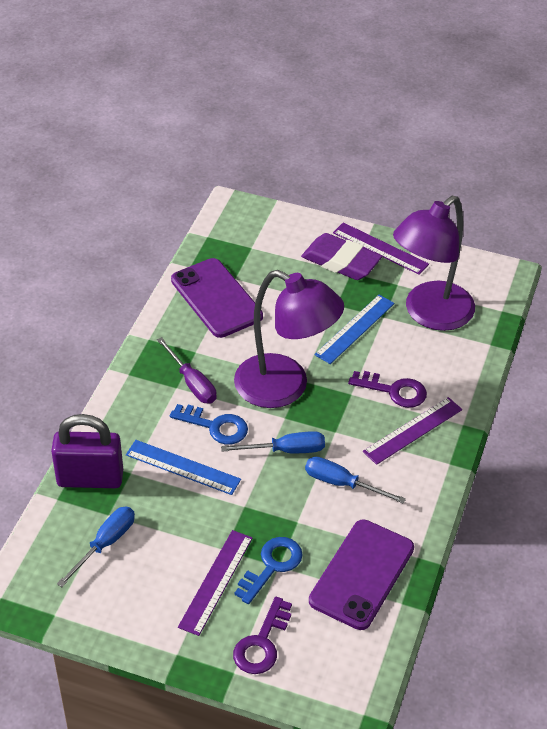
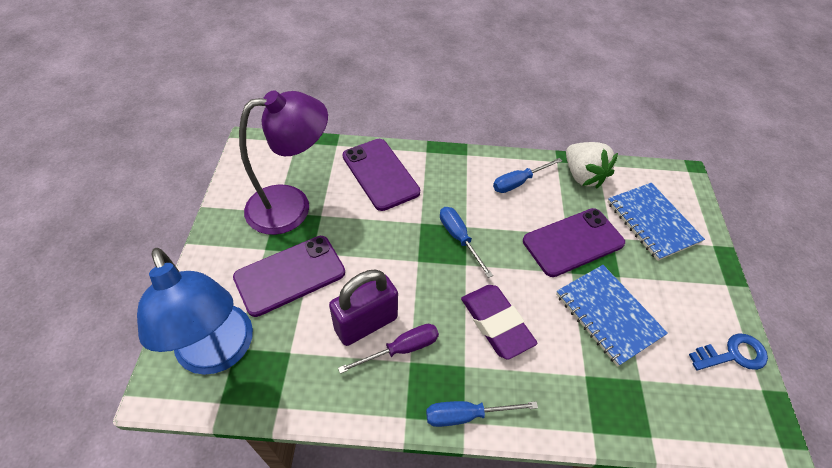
blue key: 2 -> 1
blue lamp: 0 -> 1
blue notebook: 0 -> 2
blue ruler: 2 -> 0
purple key: 2 -> 0
purple lamp: 2 -> 1
purple phone: 2 -> 3
purple ruler: 3 -> 0
white strawberry: 0 -> 1

